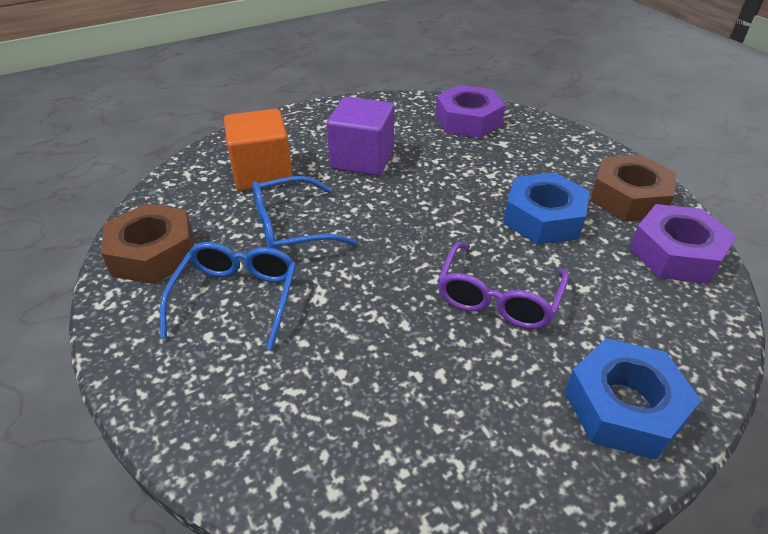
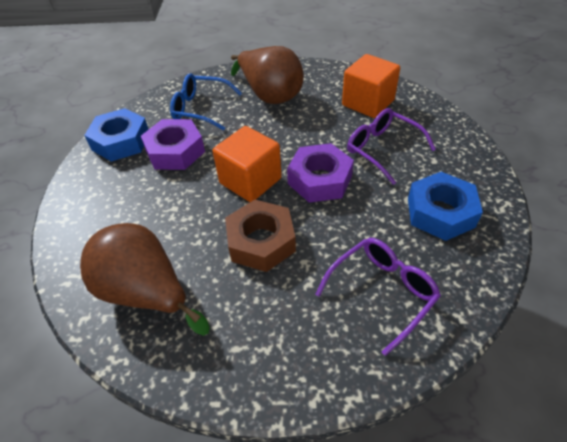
blue glasses: 2 -> 1
brown nut: 2 -> 1
brown pear: 0 -> 2
orange cube: 1 -> 2
purple cube: 1 -> 0
purple glasses: 1 -> 2

